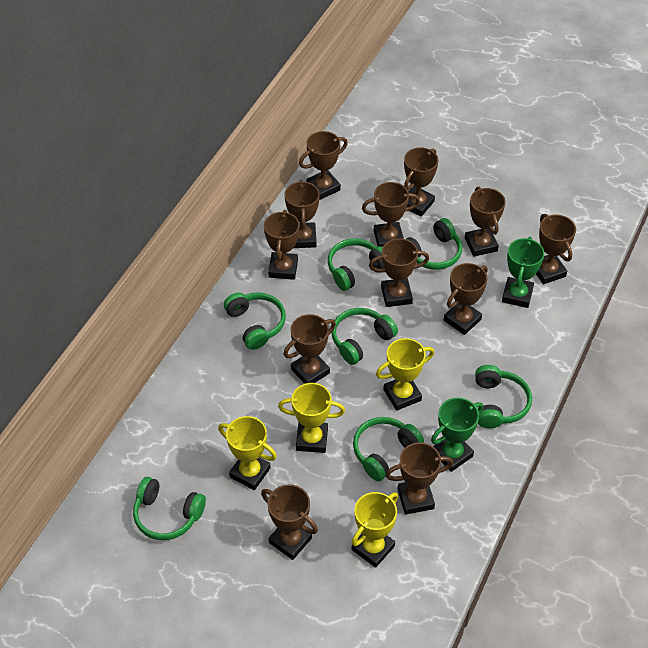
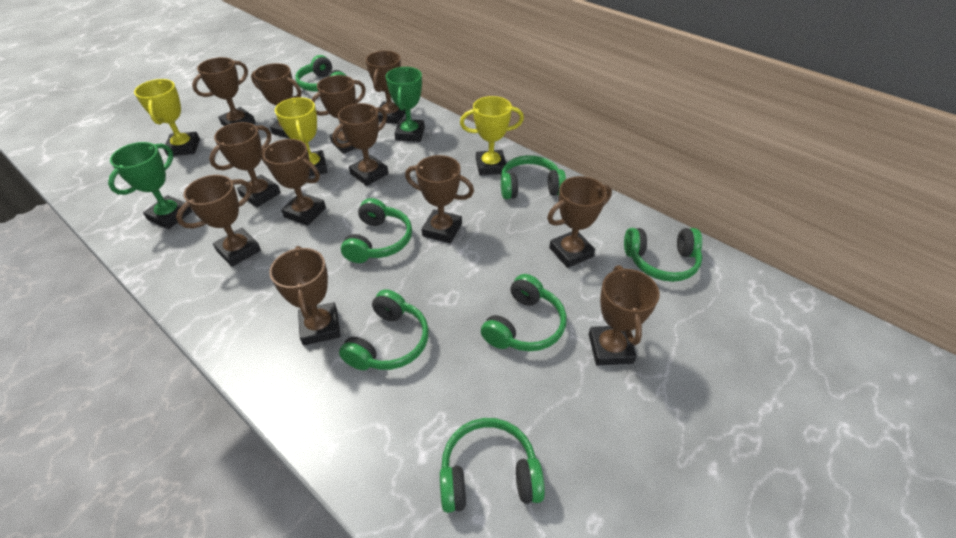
yellow trophy: 4 -> 3

